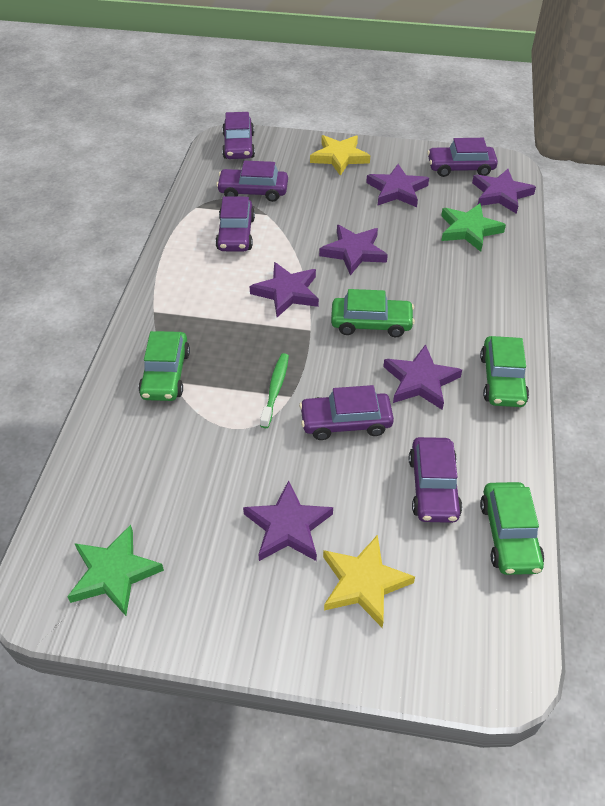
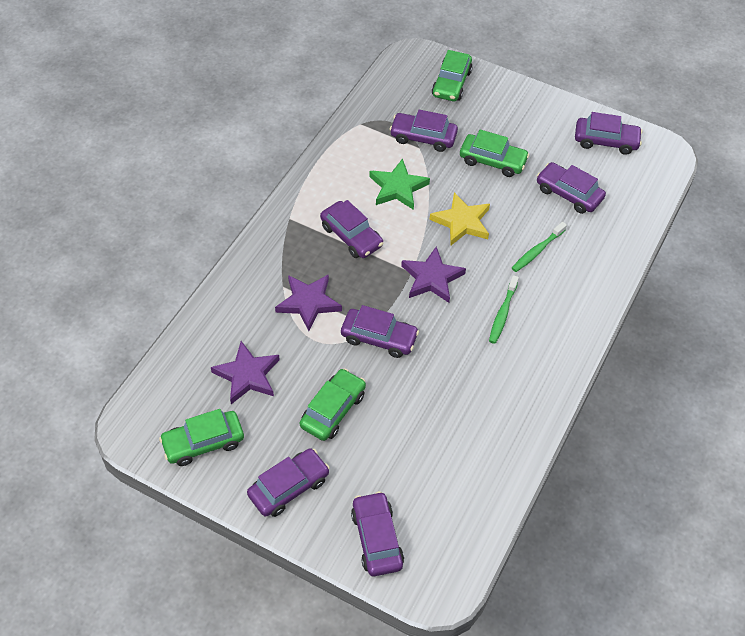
green star: 2 -> 1
green toothbrush: 1 -> 2
purple car: 6 -> 7
purple star: 6 -> 3
yellow star: 2 -> 1

